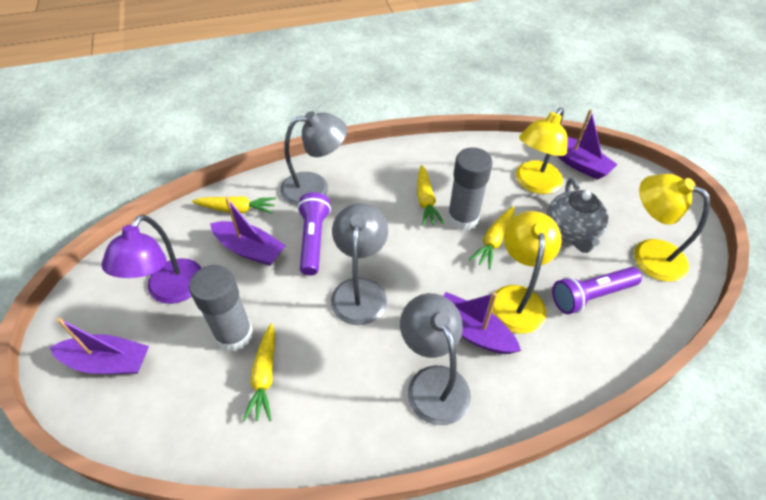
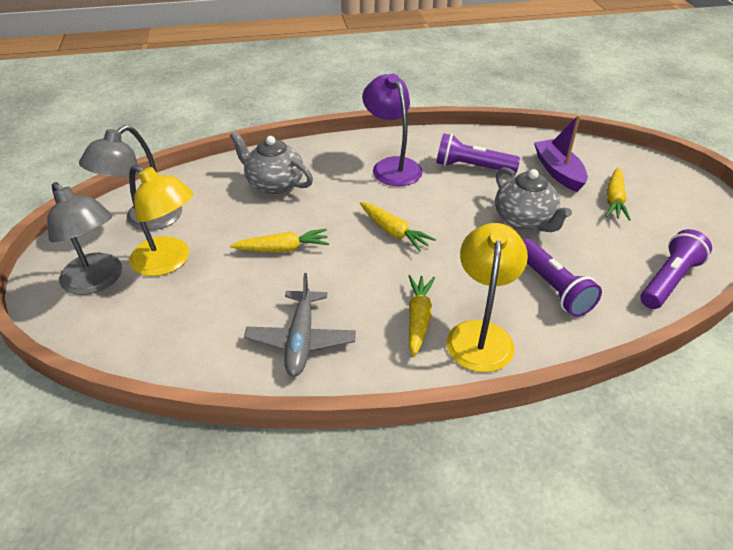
grey glue stick: 2 -> 0
grey lamp: 3 -> 2
grey plane: 0 -> 1
grey teapot: 1 -> 2
purple boat: 4 -> 1
purple flashlight: 2 -> 3
yellow lamp: 3 -> 2

